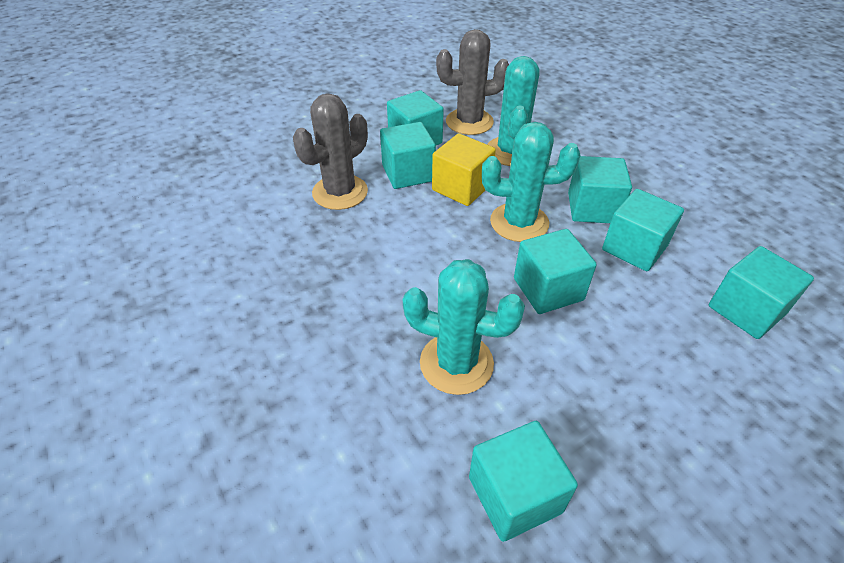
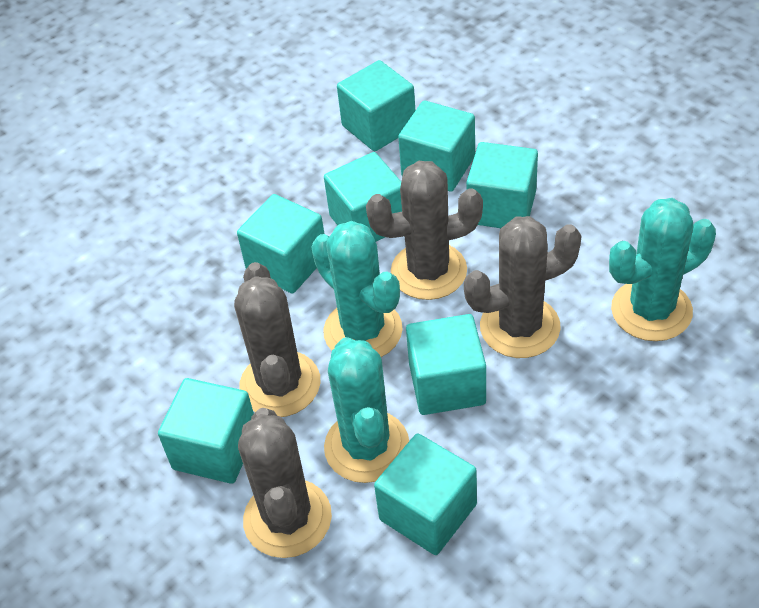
grey cactus: 2 -> 4
turquoise cube: 7 -> 8
yellow cube: 1 -> 0

